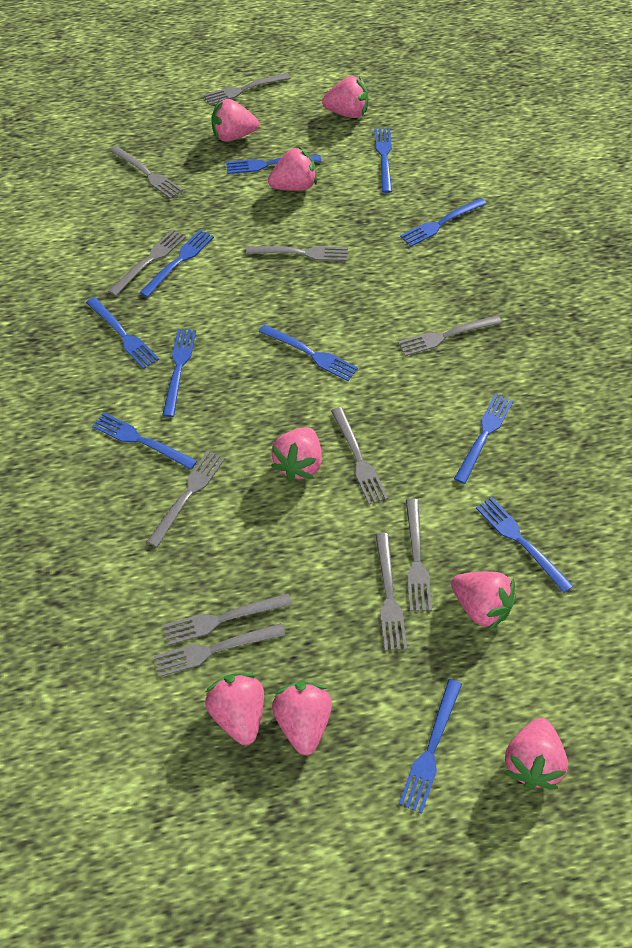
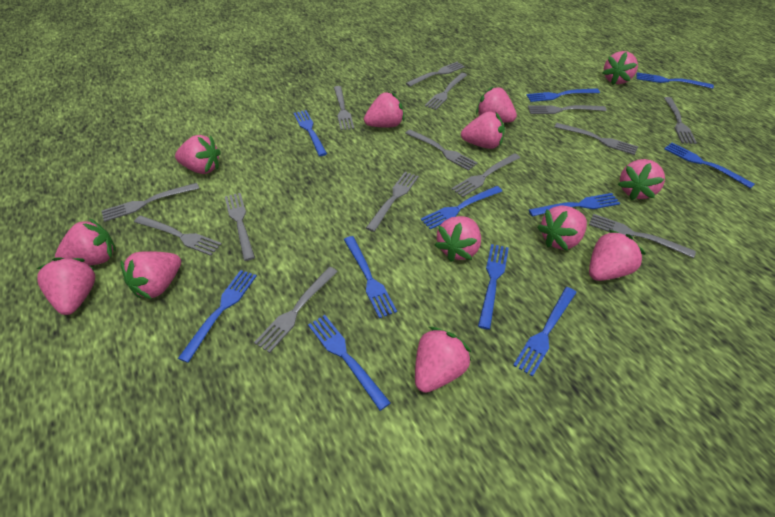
grey fork: 11 -> 14
pink strawberry: 8 -> 13

